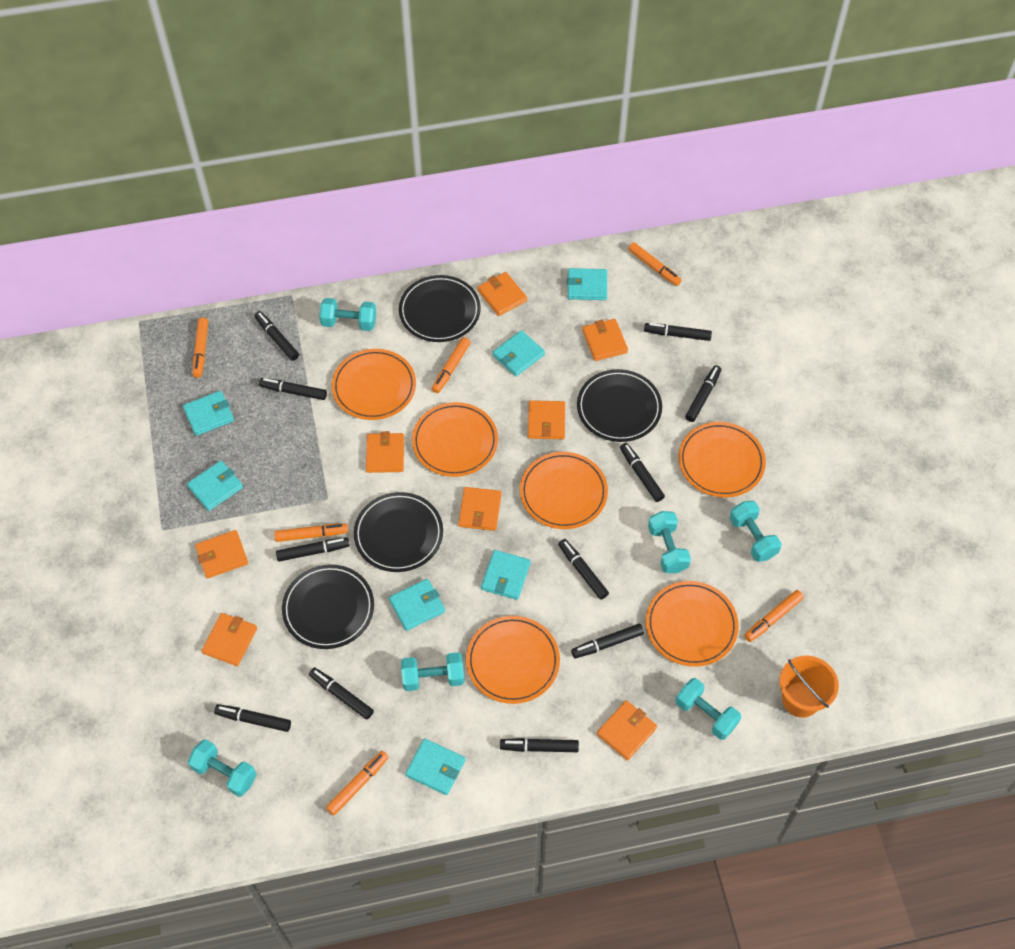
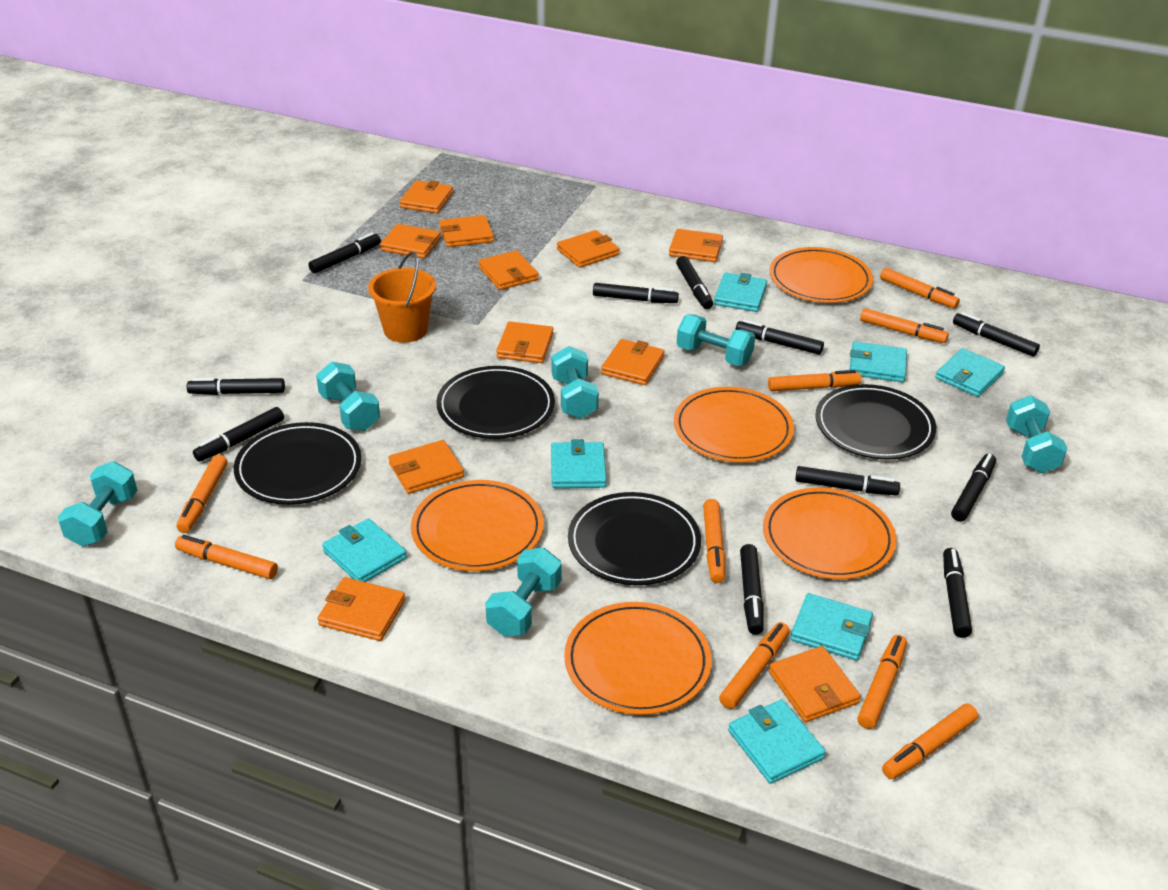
orange marker: 6 -> 9
orange plate: 6 -> 5
orange wallet: 8 -> 11

